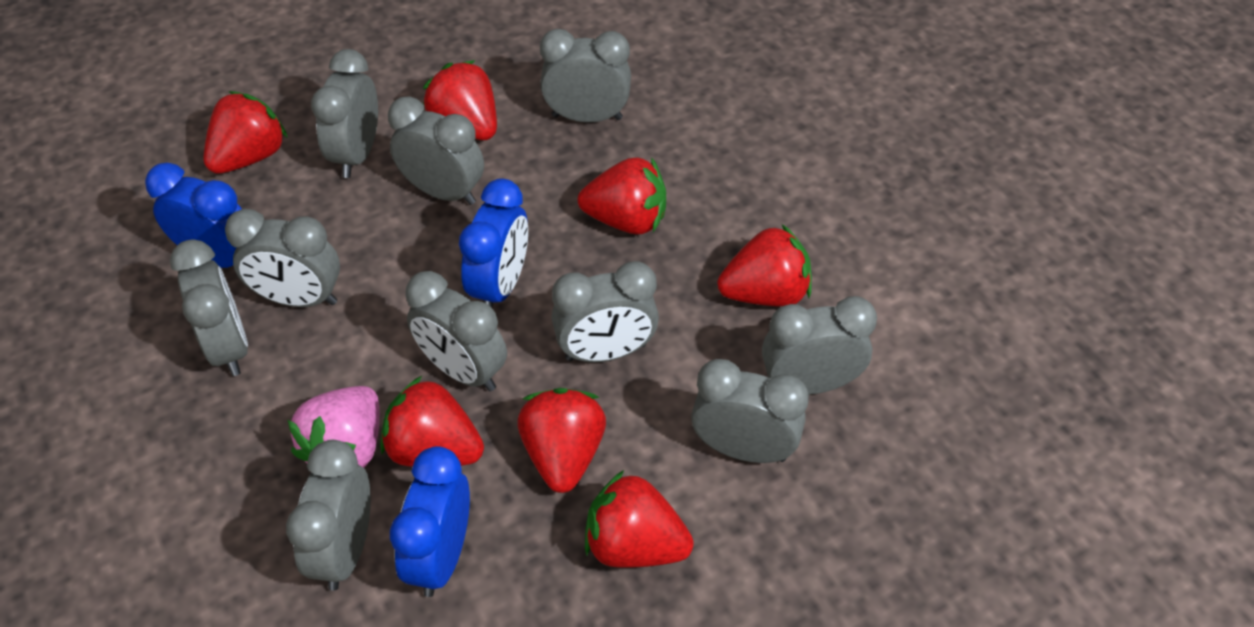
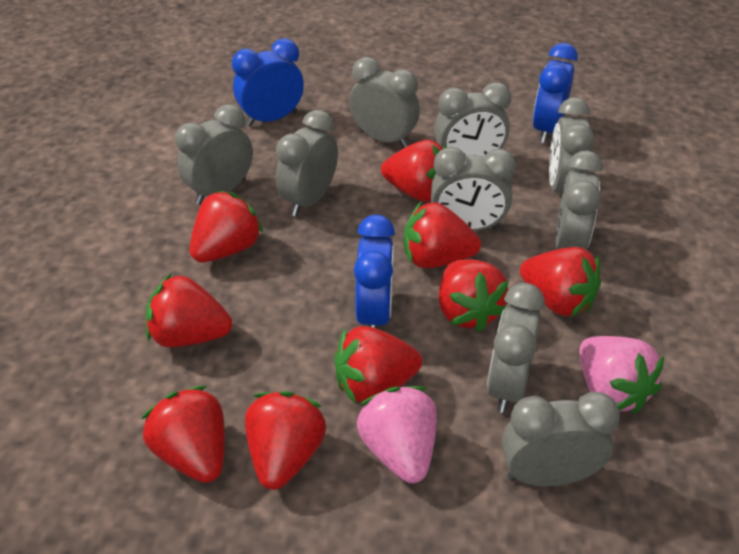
grey clock: 10 -> 9
pink strawberry: 1 -> 2
red strawberry: 7 -> 9

